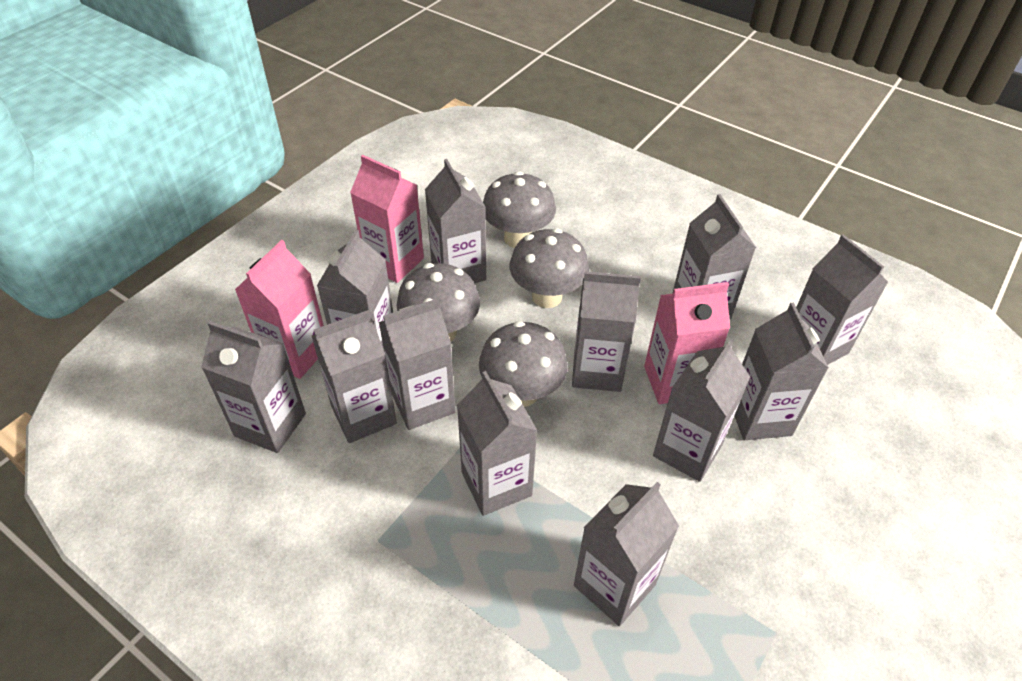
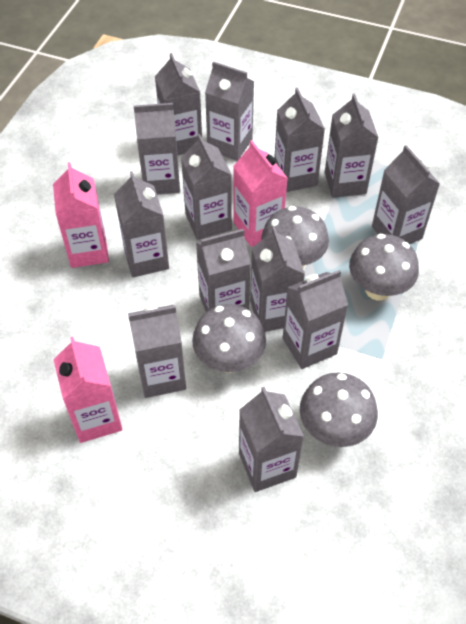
grey carton: 12 -> 13

